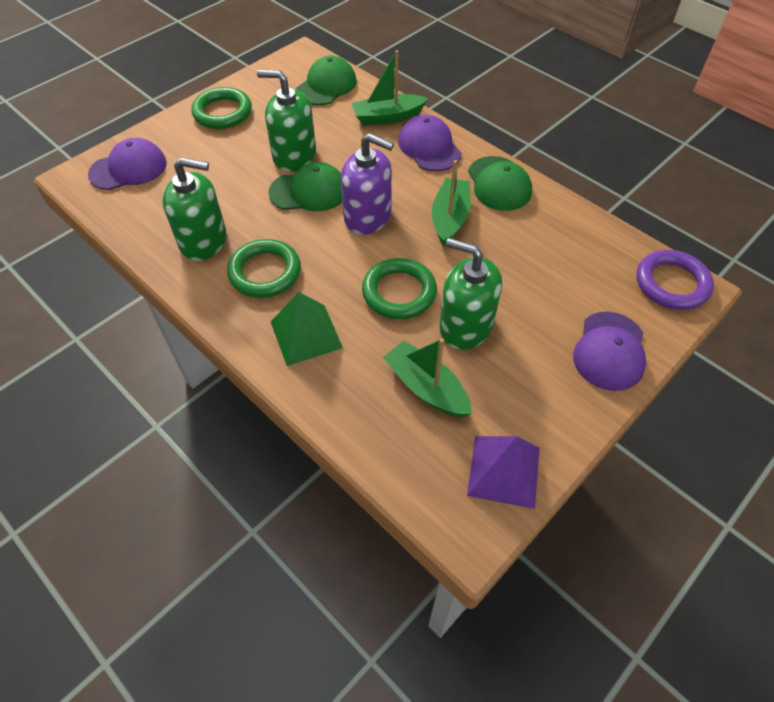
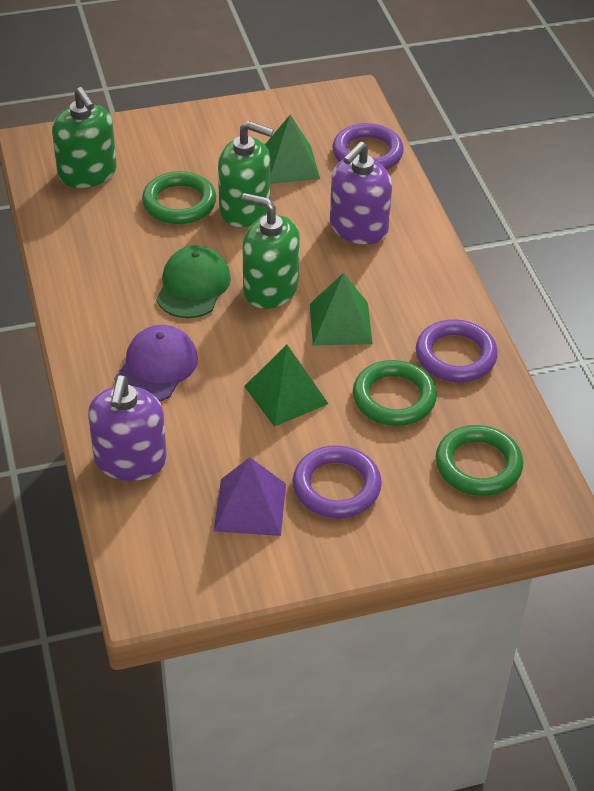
green boat: 3 -> 0
green cap: 3 -> 1
green pyramid: 1 -> 3
purple cap: 3 -> 1
purple ring: 1 -> 3
purple soap dispenser: 1 -> 2

